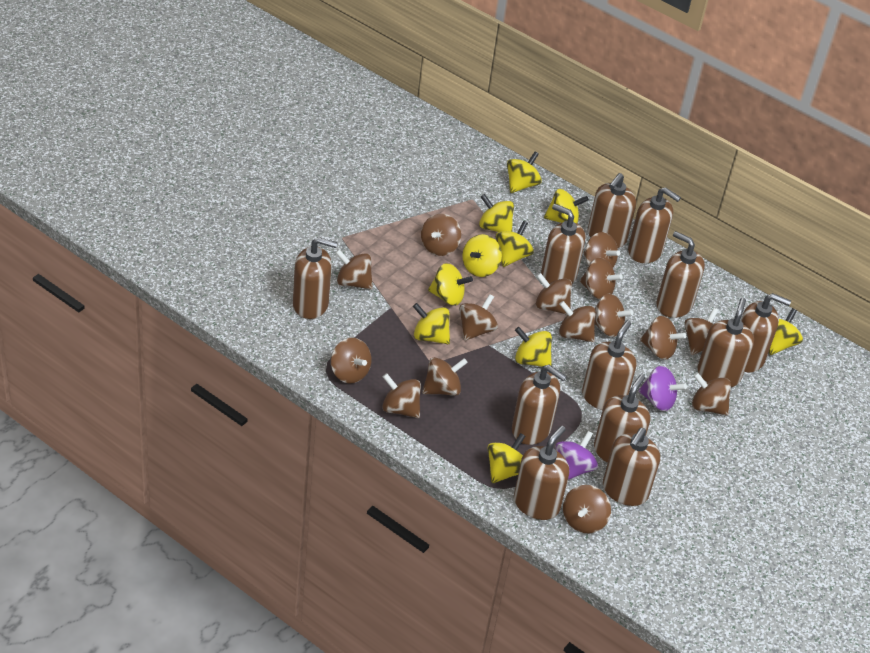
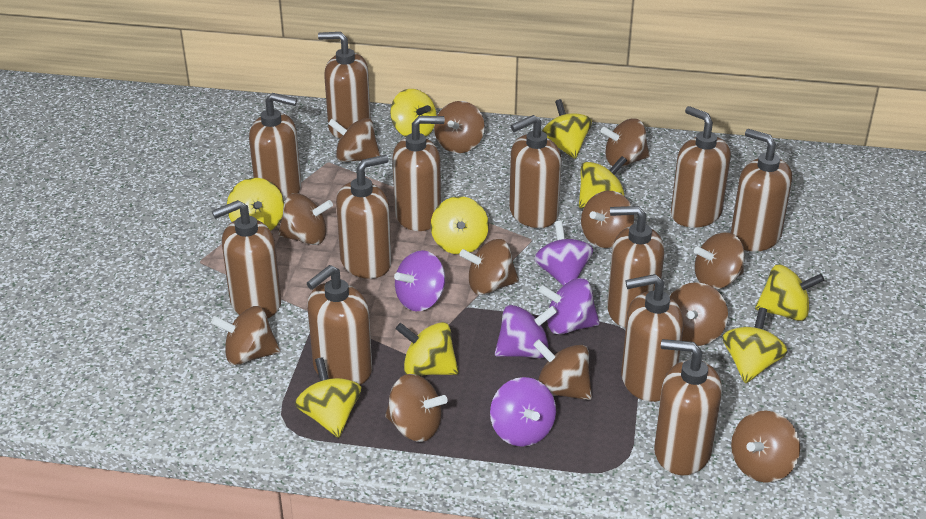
brown spinning top: 15 -> 12
purple spinning top: 2 -> 5
yellow spinning top: 10 -> 9

